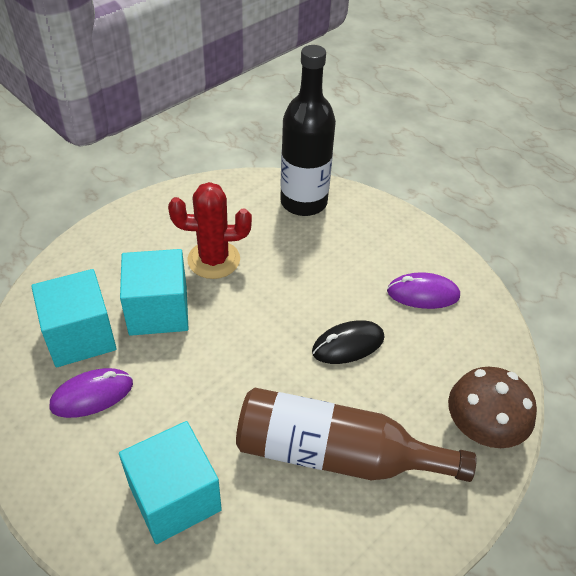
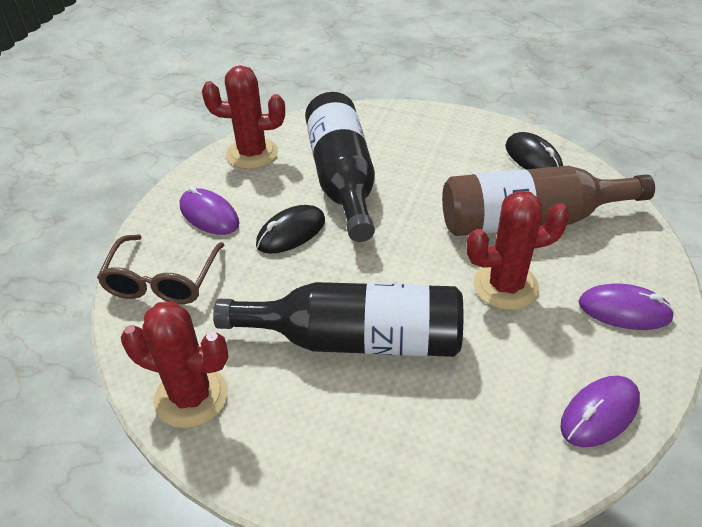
black bottle: 1 -> 2
black mouse: 1 -> 2
brown glasses: 0 -> 1
brown mushroom: 1 -> 0
purple mouse: 2 -> 3
red cactus: 1 -> 3
turquoise cube: 3 -> 0

